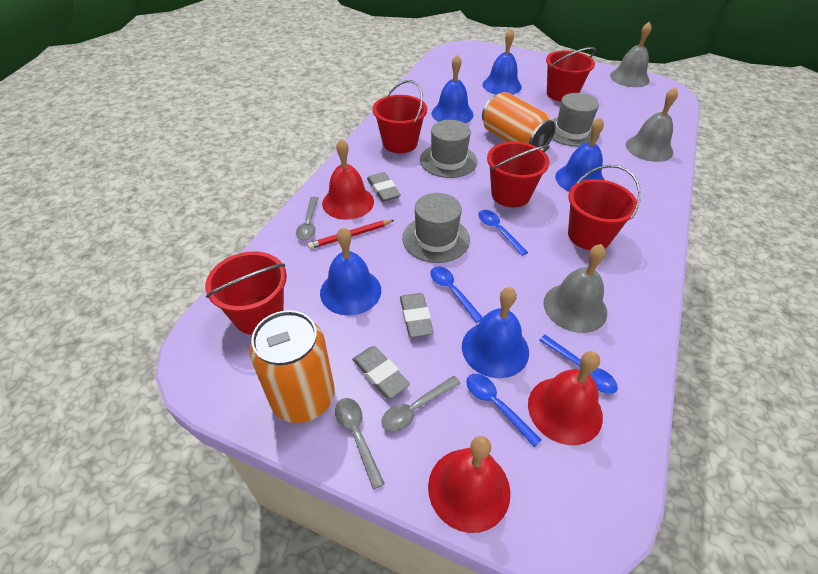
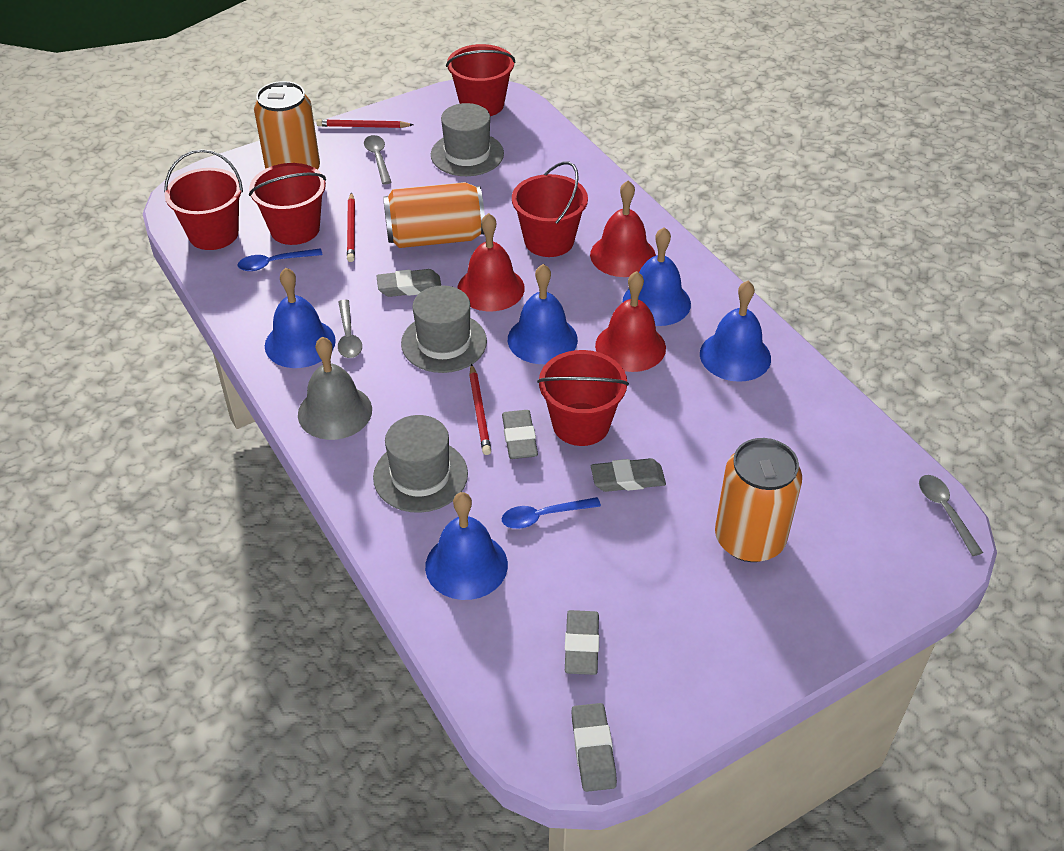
blue spoon: 4 -> 2
grey bell: 3 -> 1
grey eraser: 3 -> 5
orange can: 2 -> 3
red pencil: 1 -> 3

